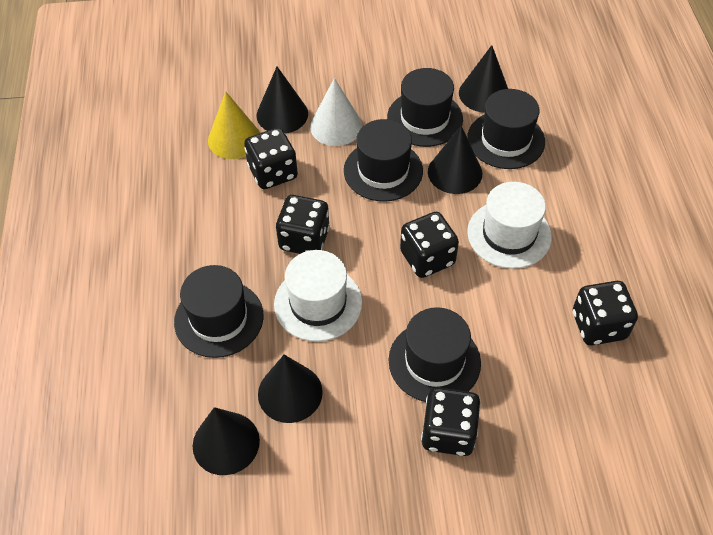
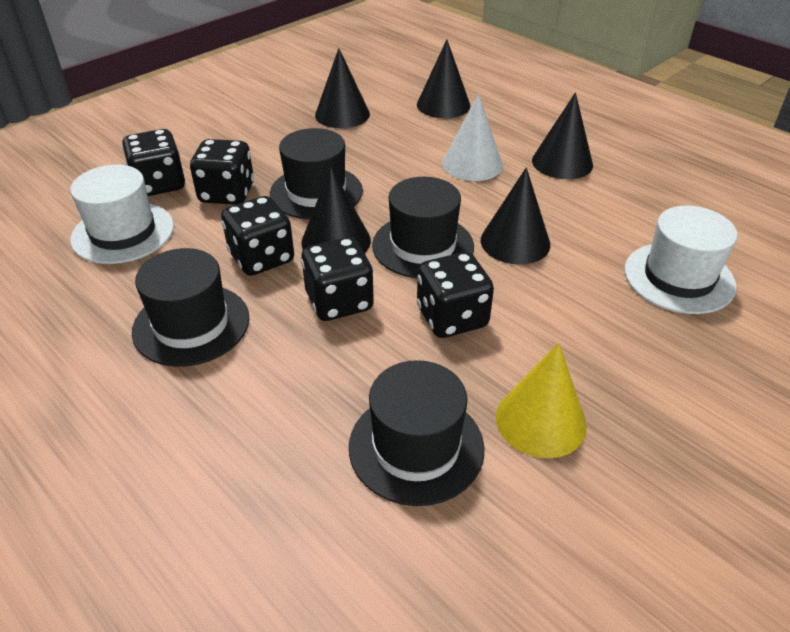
black hat: 5 -> 4

